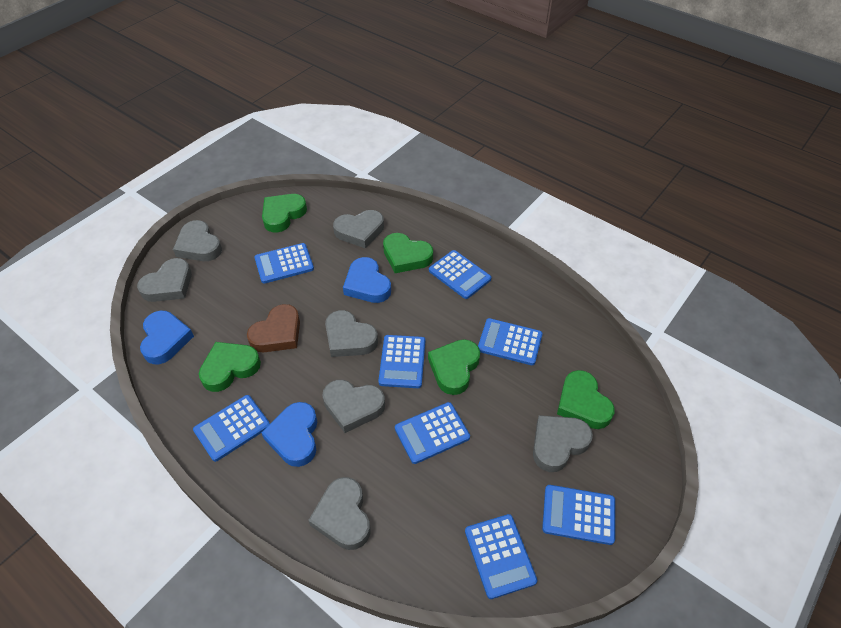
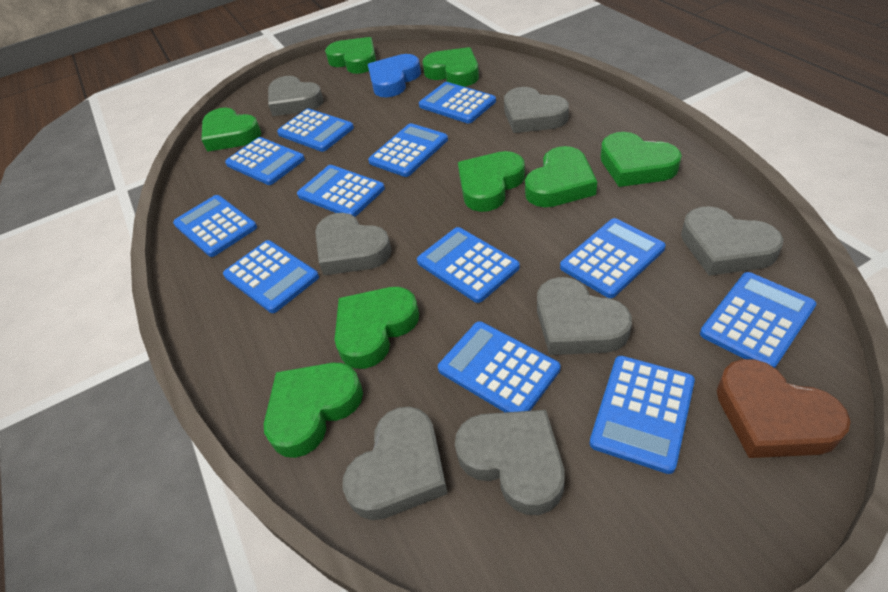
blue calculator: 8 -> 12
blue heart: 3 -> 1
green heart: 5 -> 8

